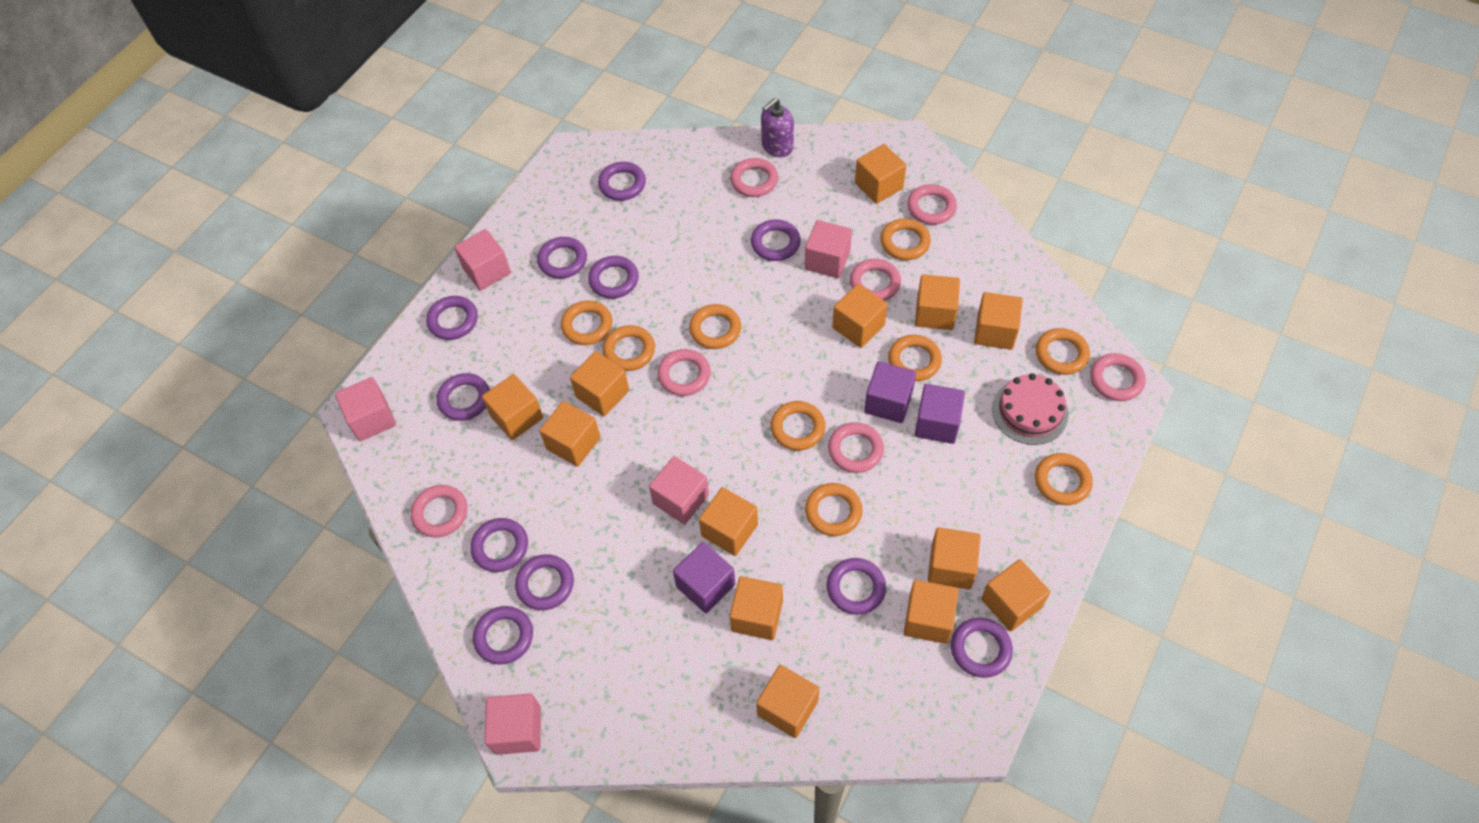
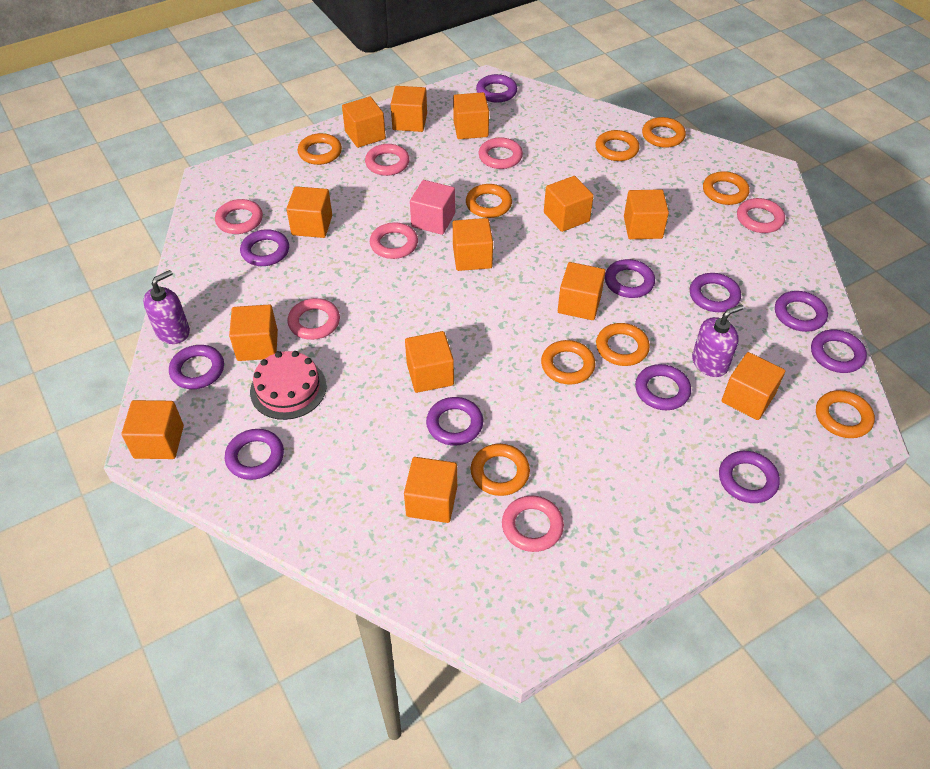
pink cube: 5 -> 1
purple cube: 3 -> 0
purple soap dispenser: 1 -> 2

